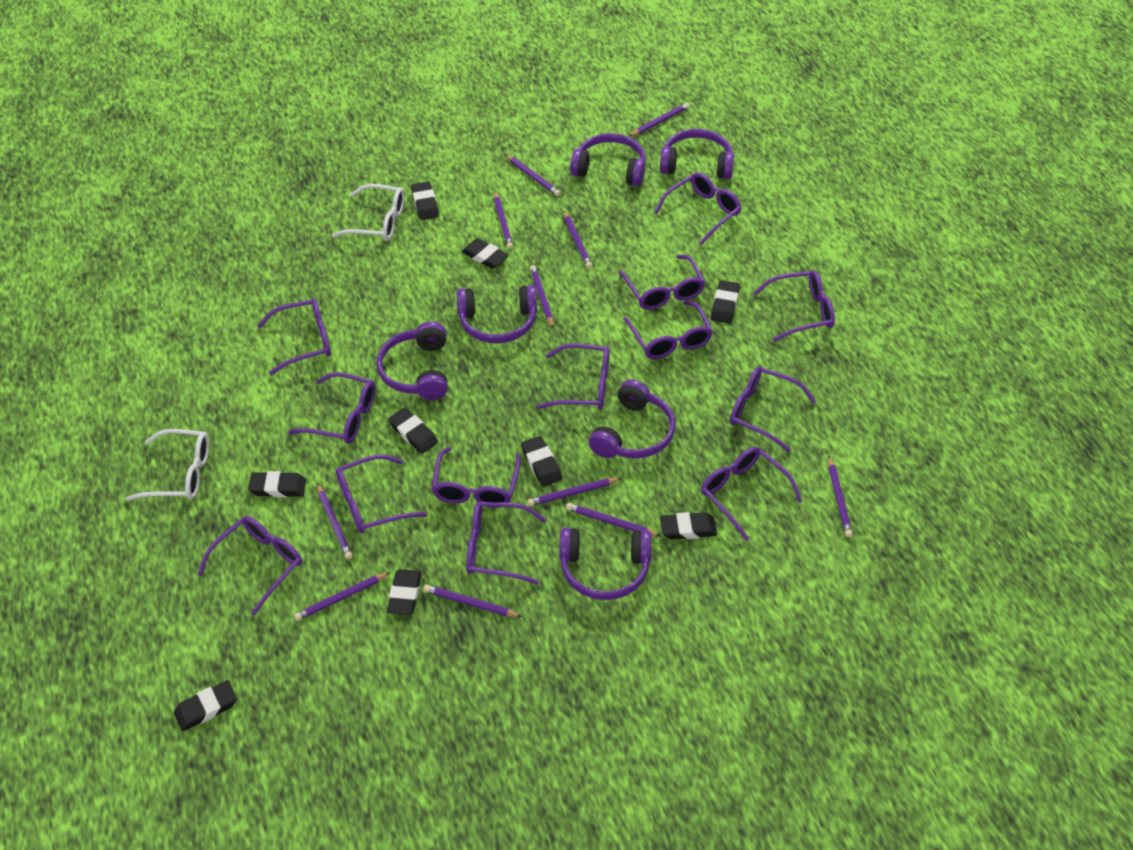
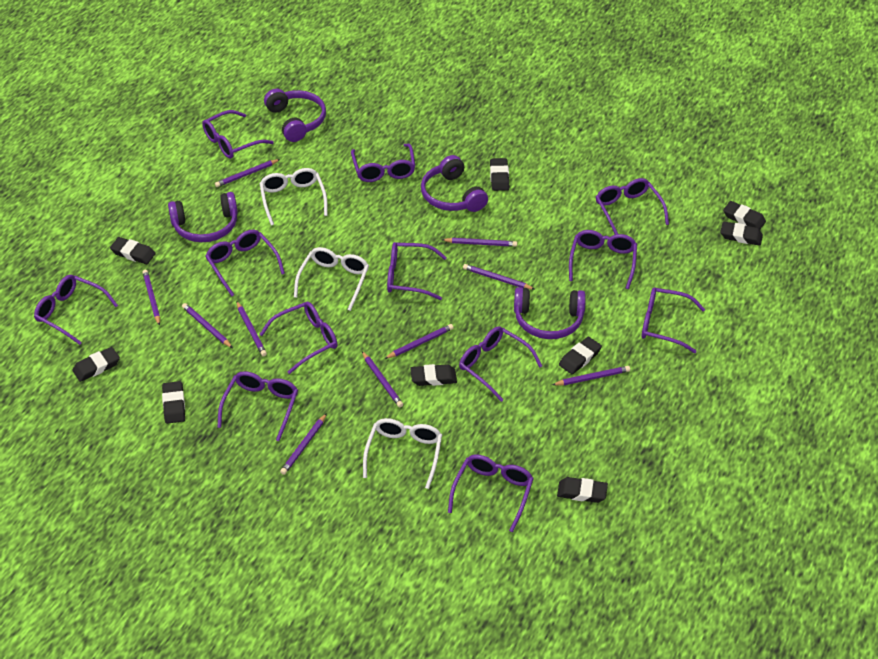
purple glasses: 13 -> 12
purple headphones: 6 -> 4
purple pencil: 11 -> 10
white glasses: 2 -> 3

